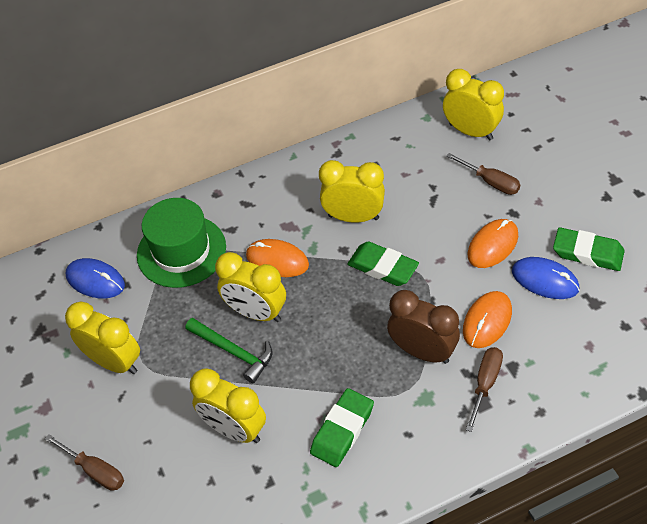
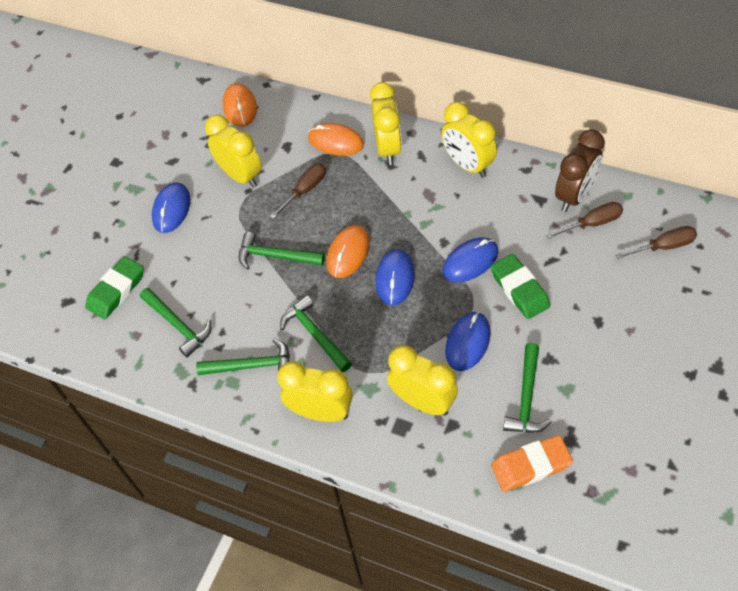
blue mouse: 2 -> 4
green eraser: 3 -> 2
green hammer: 1 -> 5
green hat: 1 -> 0
orange eraser: 0 -> 1

